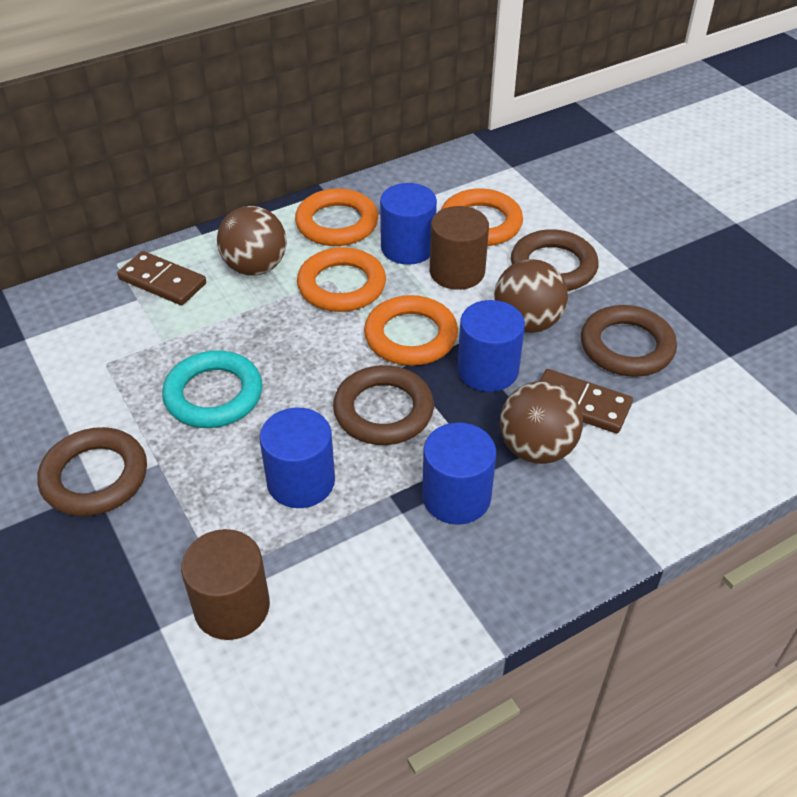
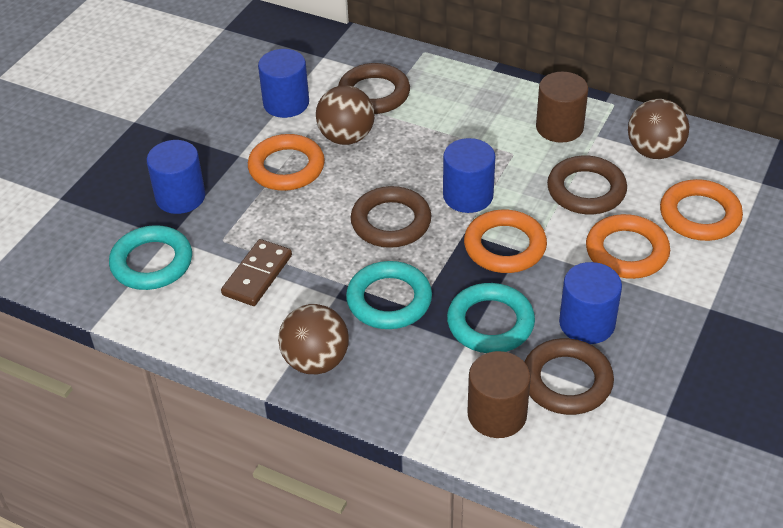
brown domino: 2 -> 1
turquoise ring: 1 -> 3

